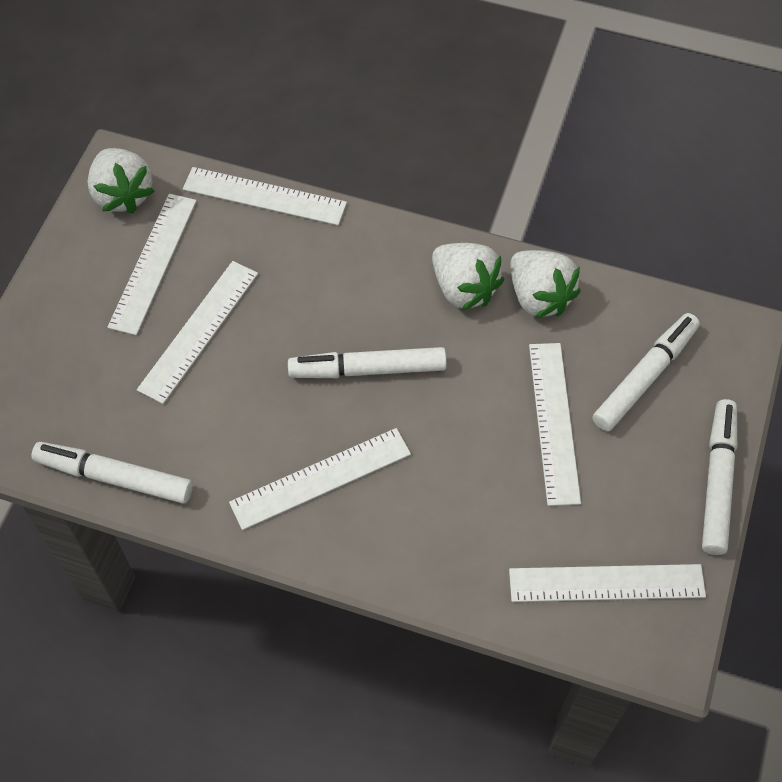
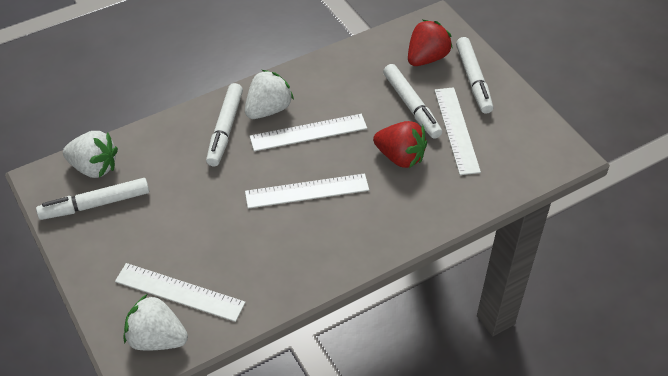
red strawberry: 0 -> 2
white ruler: 6 -> 4

